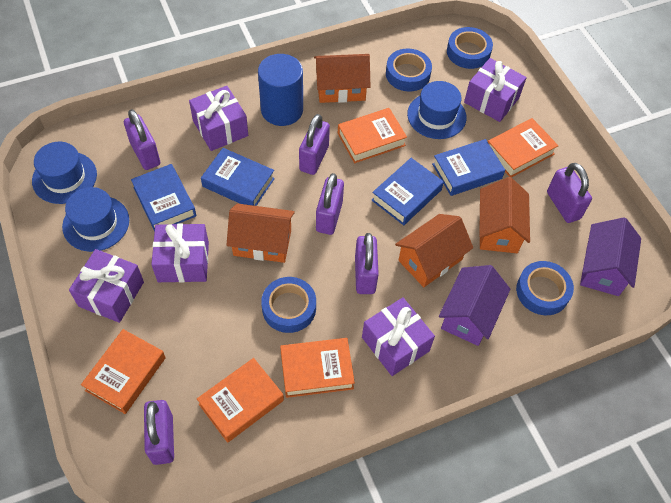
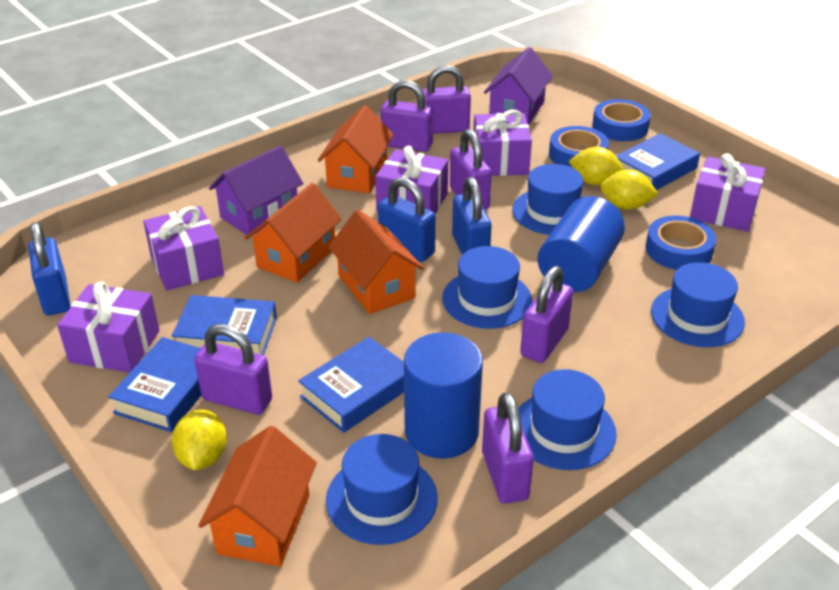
blue cylinder: 1 -> 2
blue hat: 3 -> 5
blue padlock: 0 -> 3
blue tape: 4 -> 3
orange book: 5 -> 0
yellow lemon: 0 -> 3

